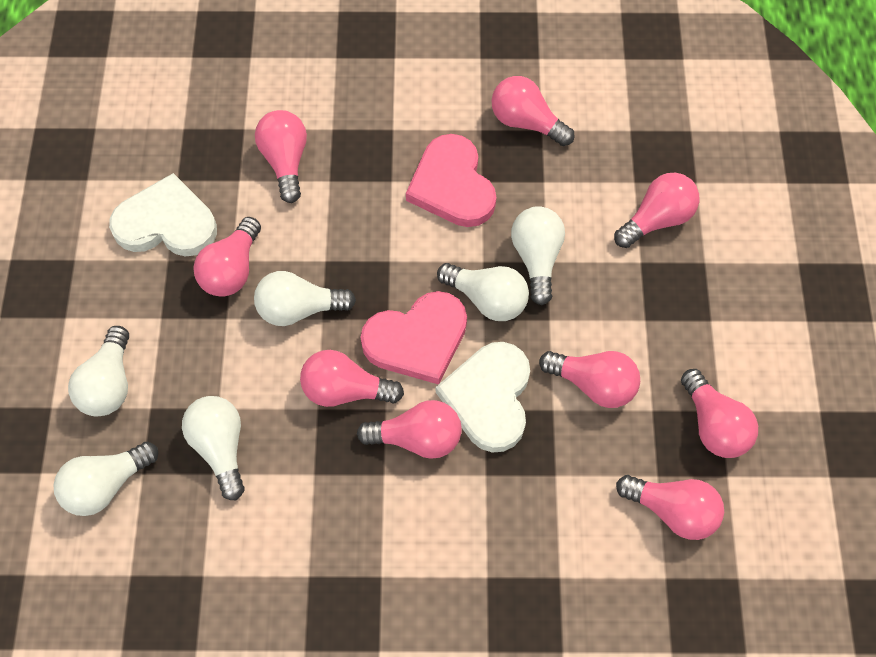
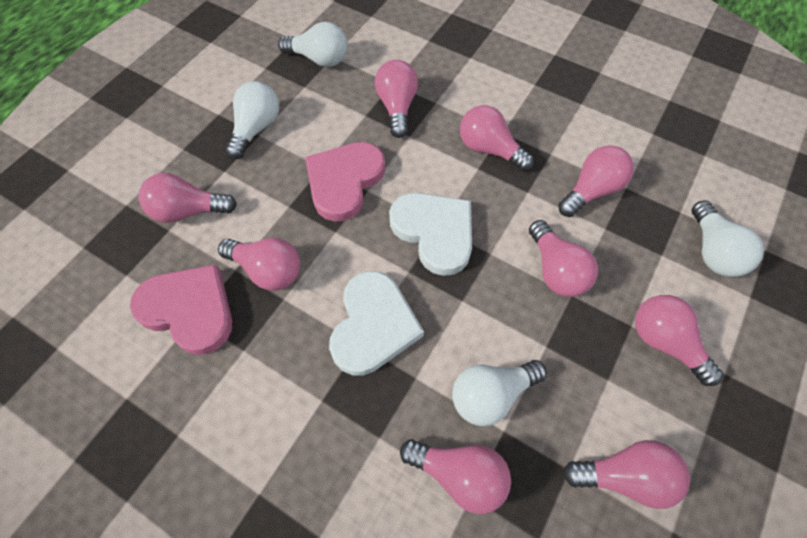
white light bulb: 6 -> 4

